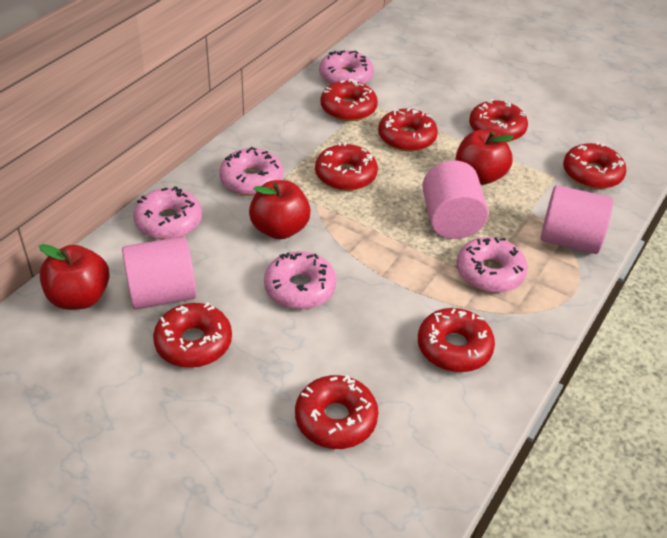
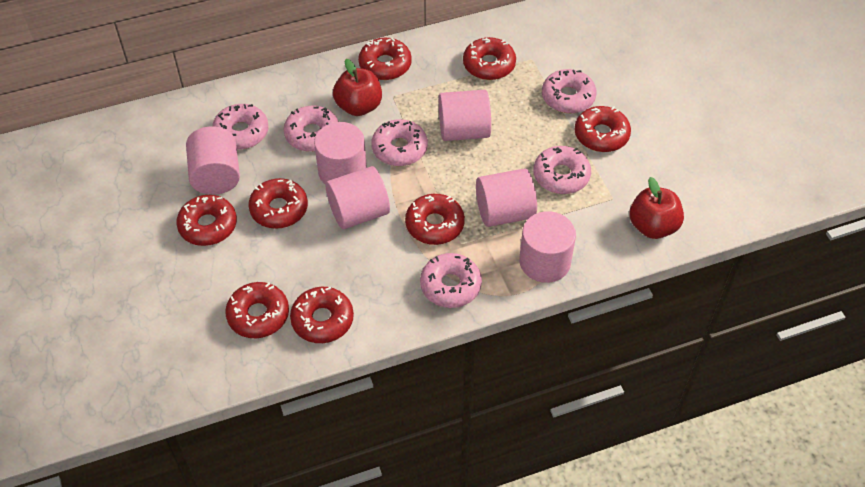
pink cylinder: 3 -> 6
pink donut: 5 -> 6
red apple: 3 -> 2

